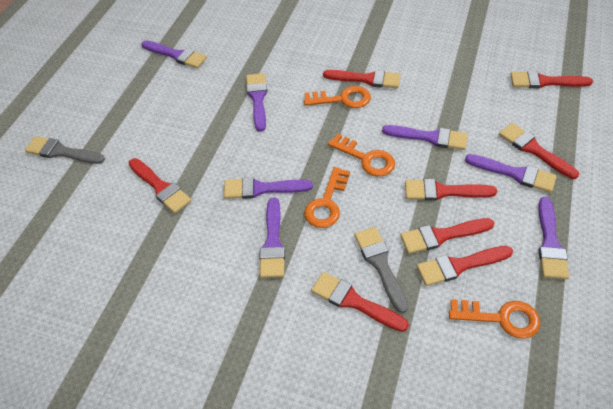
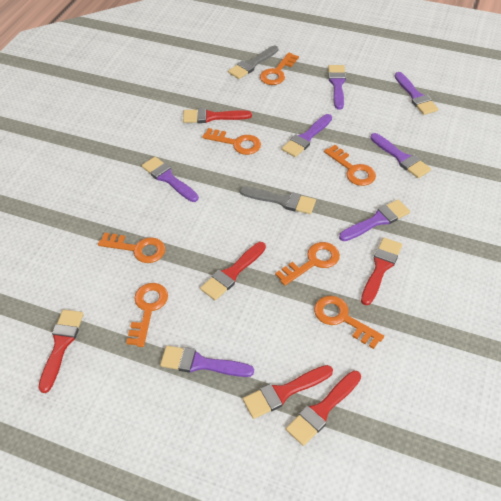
orange key: 4 -> 7
red brush: 8 -> 6

